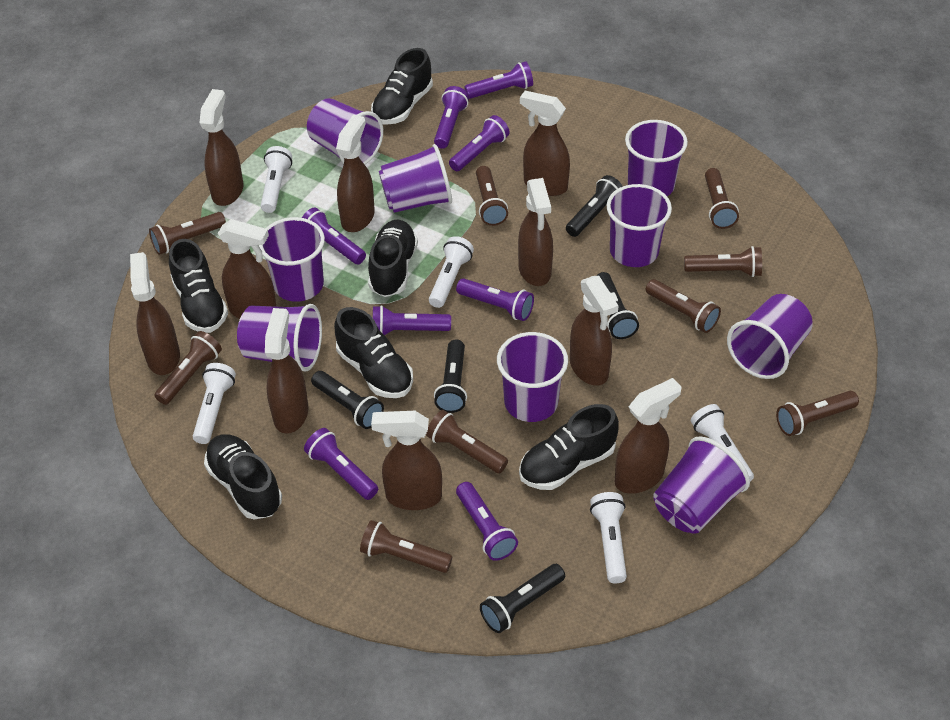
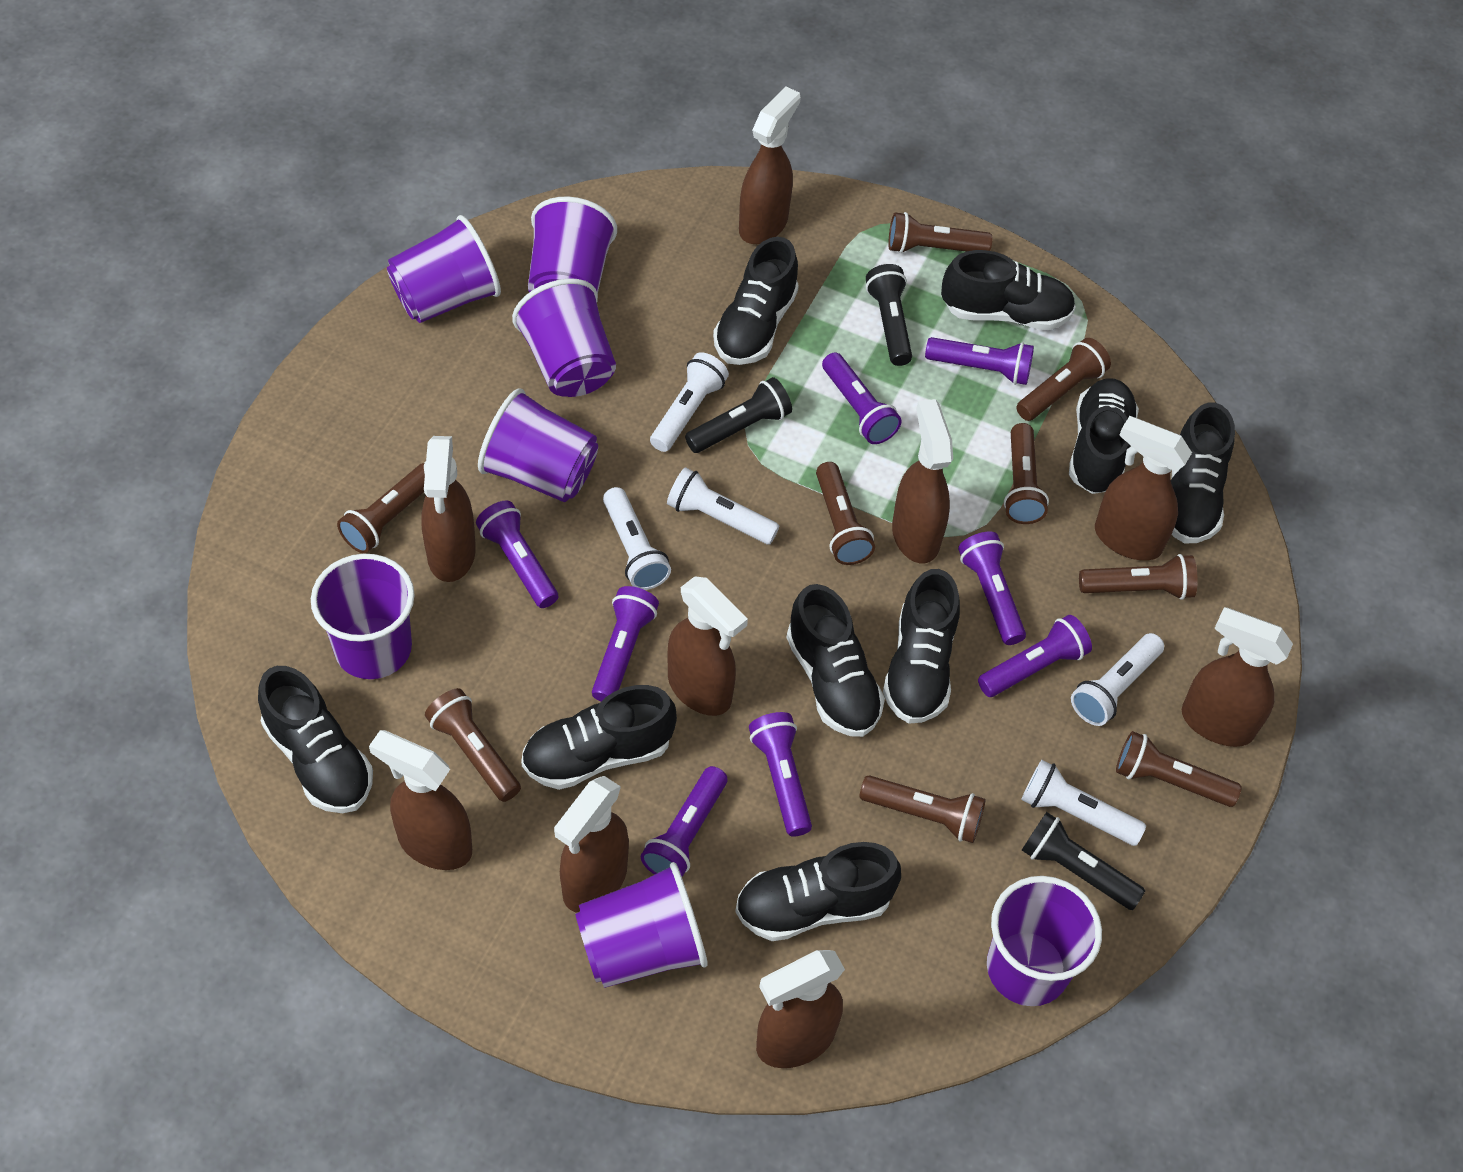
black flashlight: 5 -> 3
black shoe: 6 -> 9
brown spray bottle: 10 -> 9
purple cup: 9 -> 7

